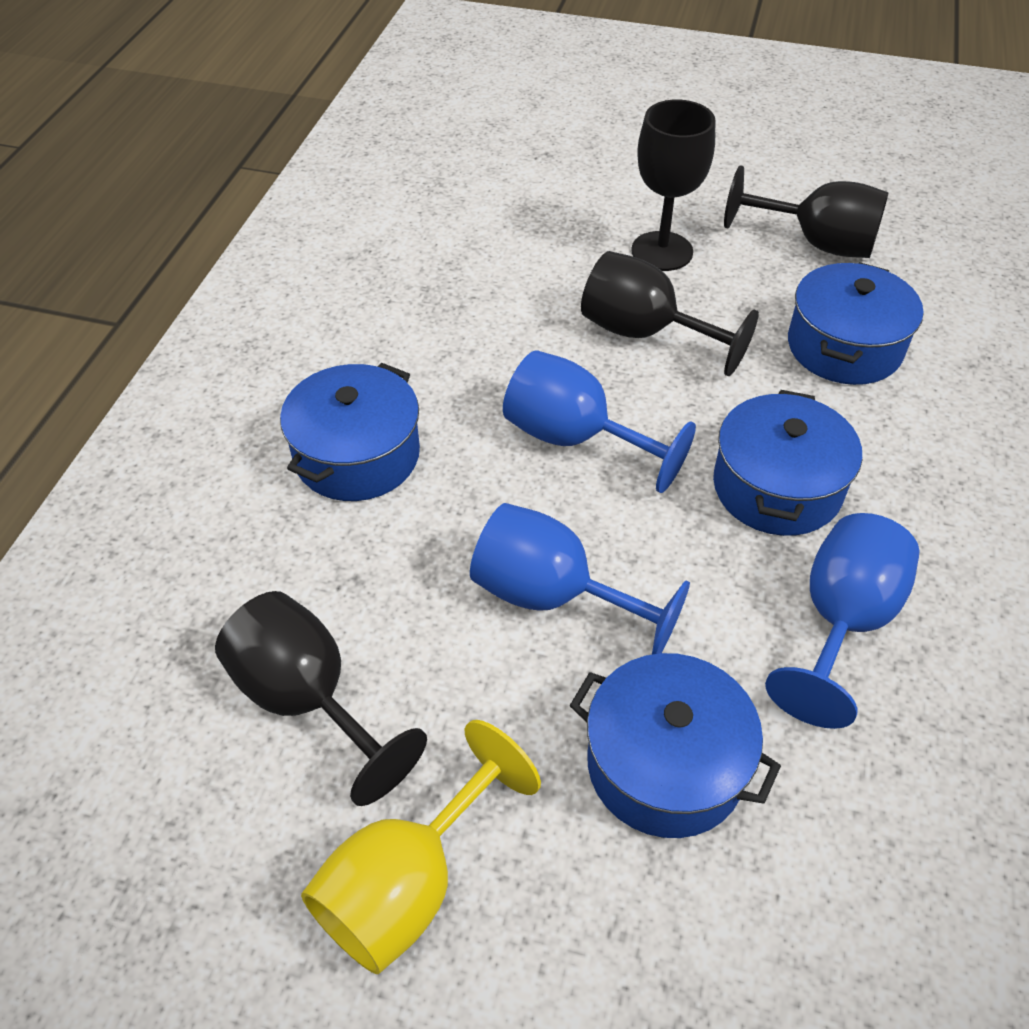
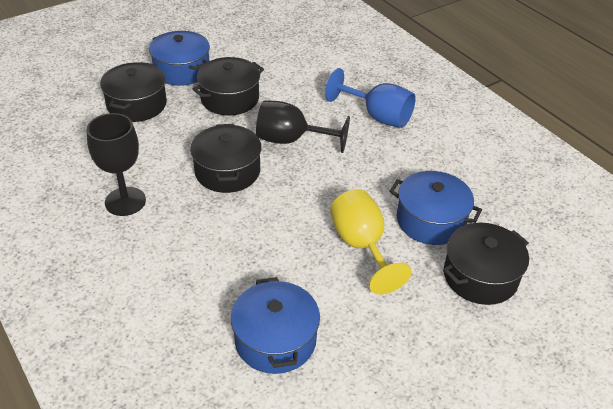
black goblet: 4 -> 2
black pot: 0 -> 4
blue goblet: 3 -> 1
blue pot: 4 -> 3

